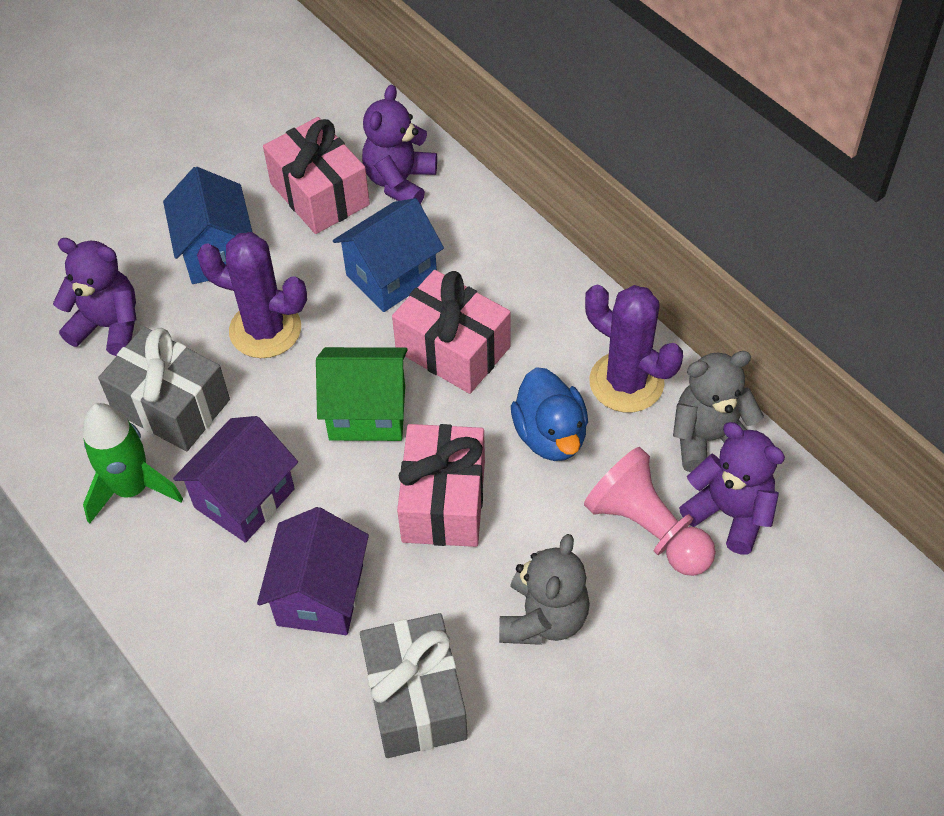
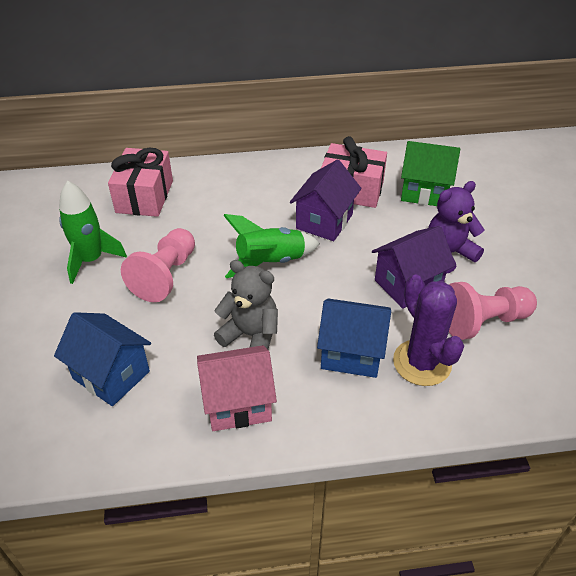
blue duck: 1 -> 0
green rocket: 1 -> 2
grey gift: 2 -> 0
grey teddy bear: 2 -> 1
pink gift: 3 -> 2
pink house: 0 -> 1
pink pawn: 1 -> 2
purple cactus: 2 -> 1
purple teddy bear: 3 -> 1

